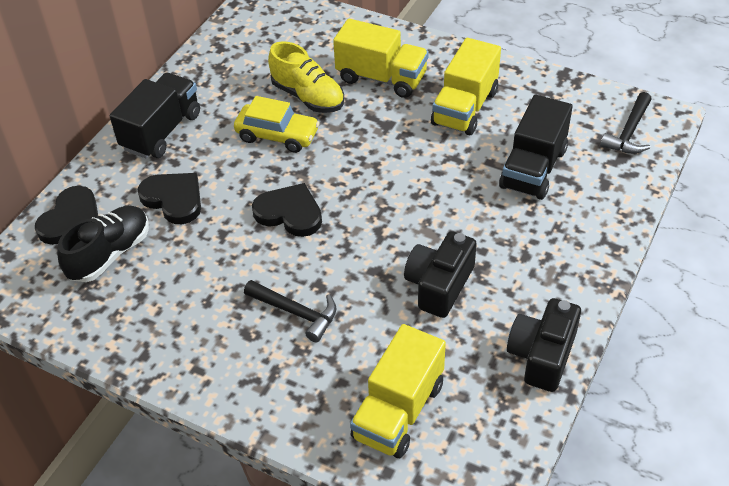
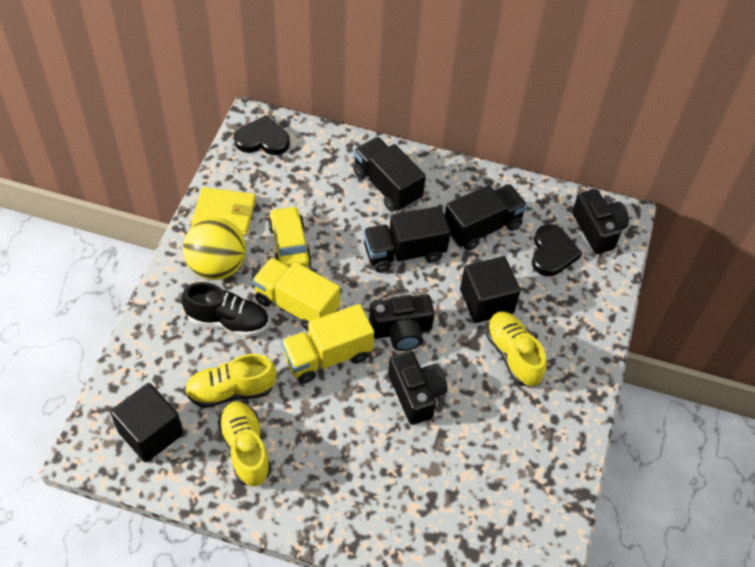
black camera: 2 -> 3
black cube: 0 -> 2
black hammer: 2 -> 0
black heart: 3 -> 2
black truck: 2 -> 3
yellow ball: 0 -> 1
yellow shoe: 1 -> 3
yellow truck: 3 -> 2
yellow wallet: 0 -> 1

